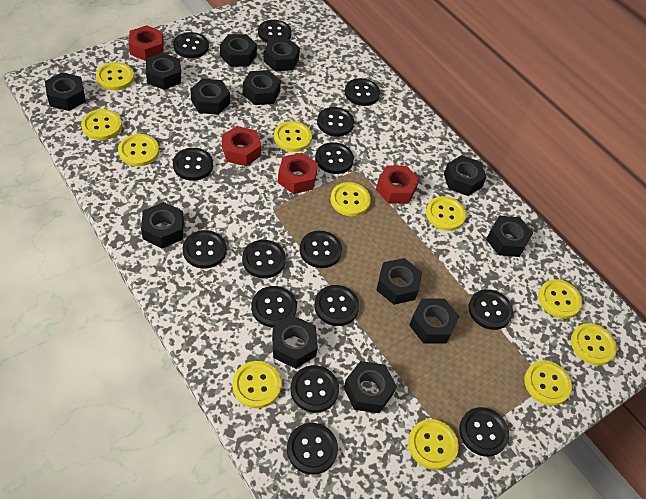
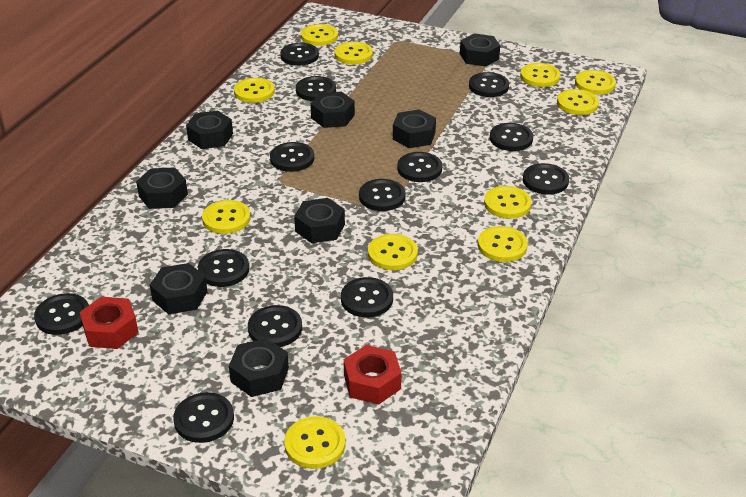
black button: 15 -> 13
black nut: 13 -> 8
red nut: 4 -> 2

